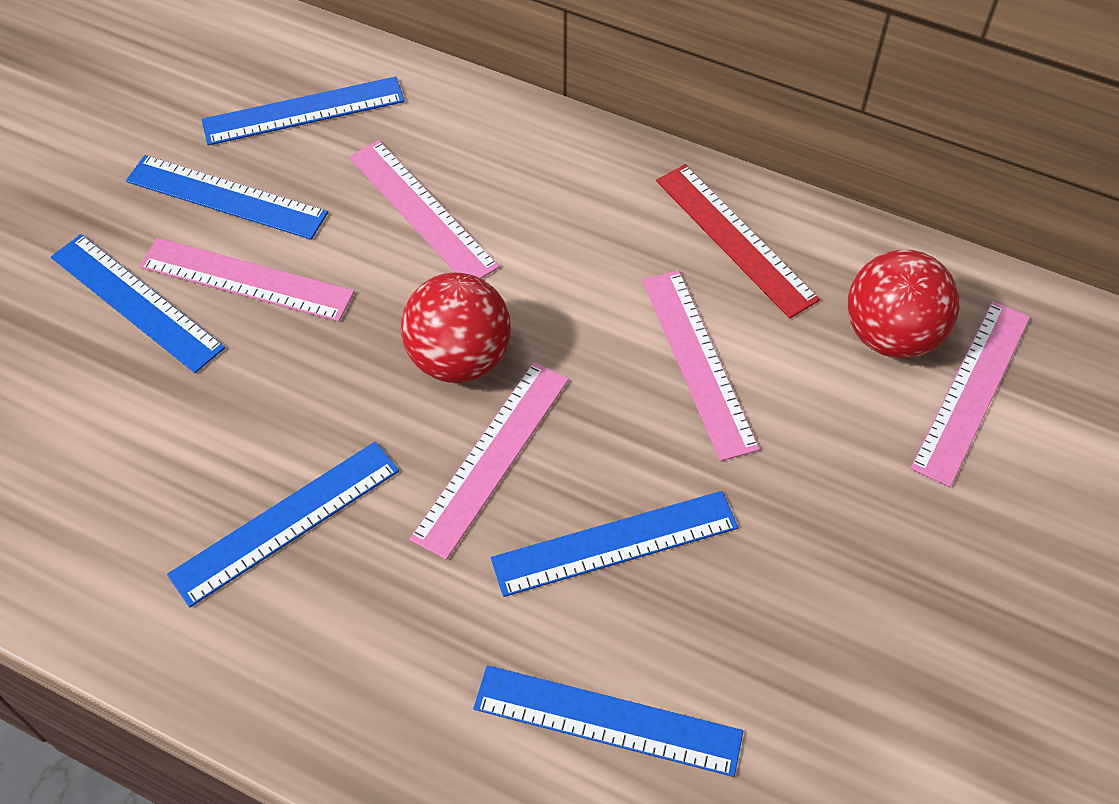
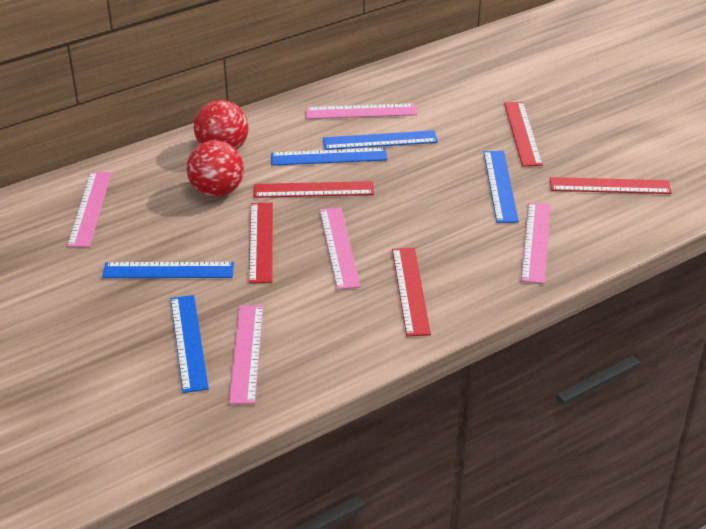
blue ruler: 6 -> 5
red ruler: 1 -> 5

